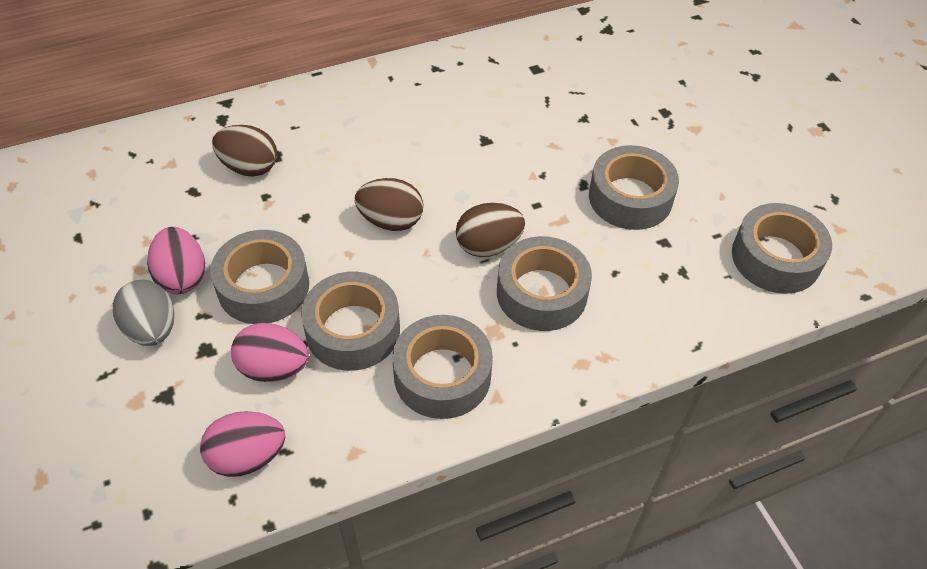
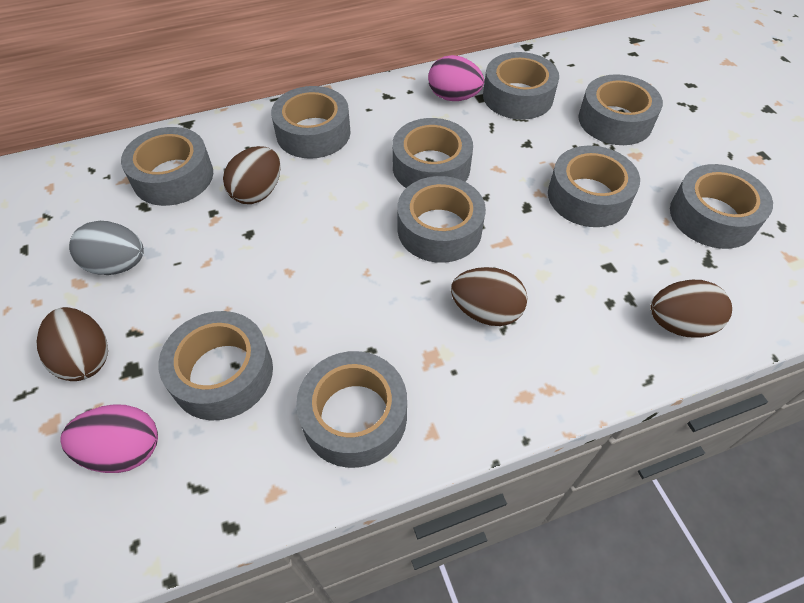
brown egg: 3 -> 4
grey tape: 6 -> 10
pink egg: 3 -> 2

